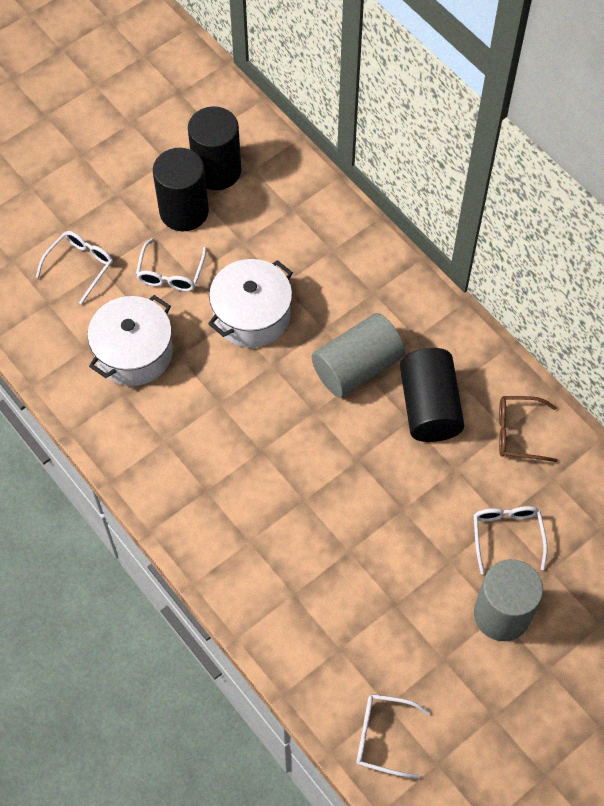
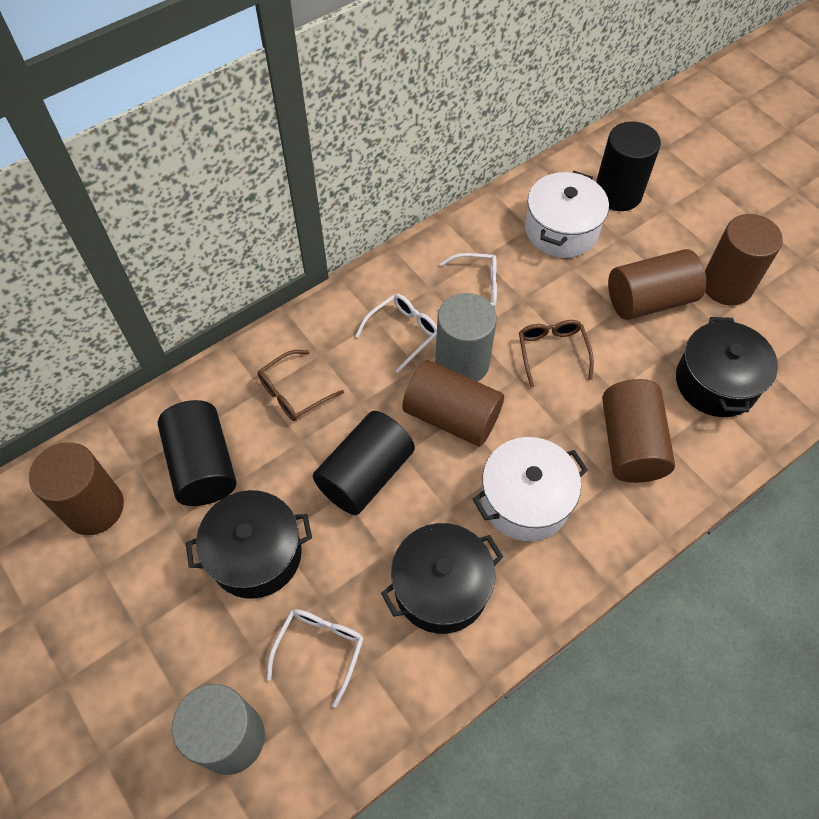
black pot: 0 -> 3
brown cylinder: 0 -> 5
brown glasses: 1 -> 2
white glasses: 4 -> 3

